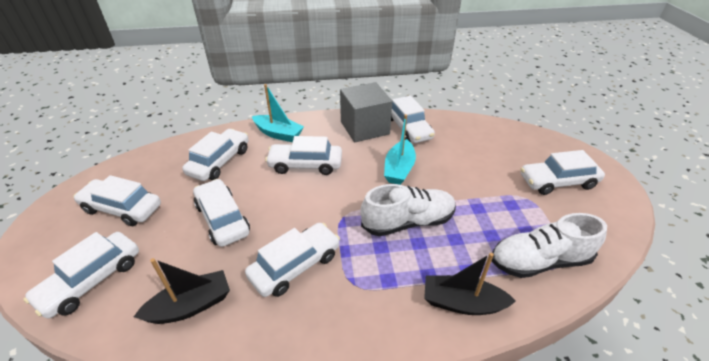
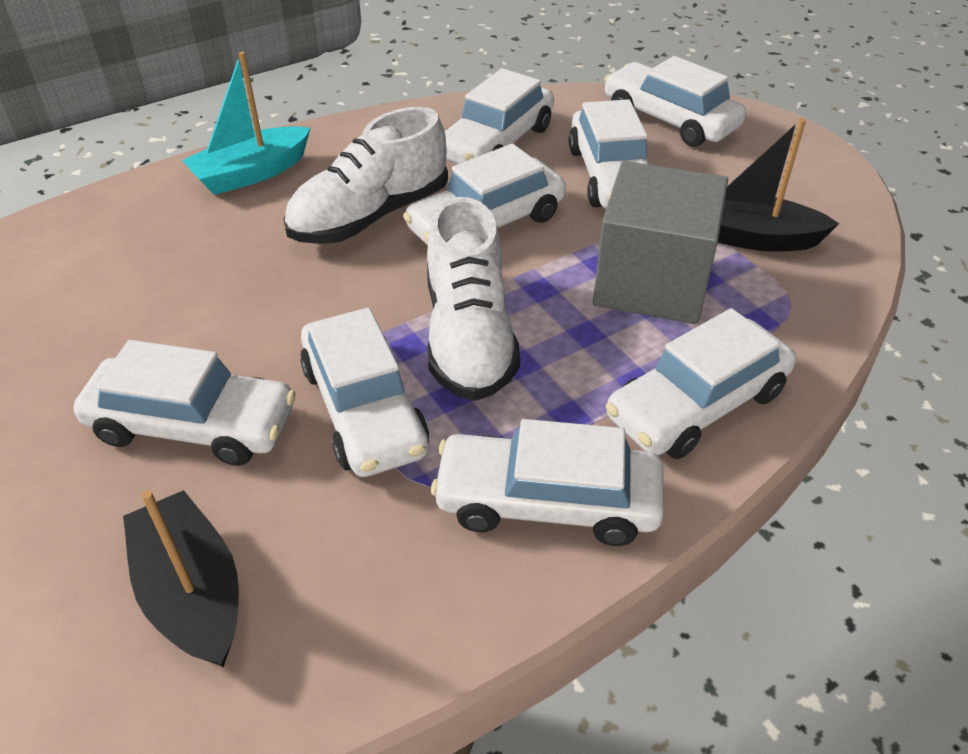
turquoise boat: 2 -> 1

